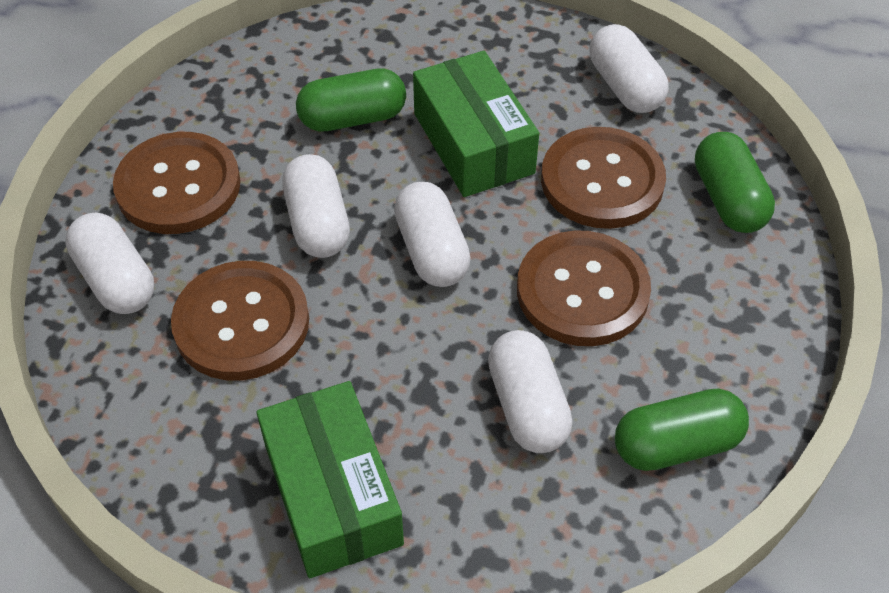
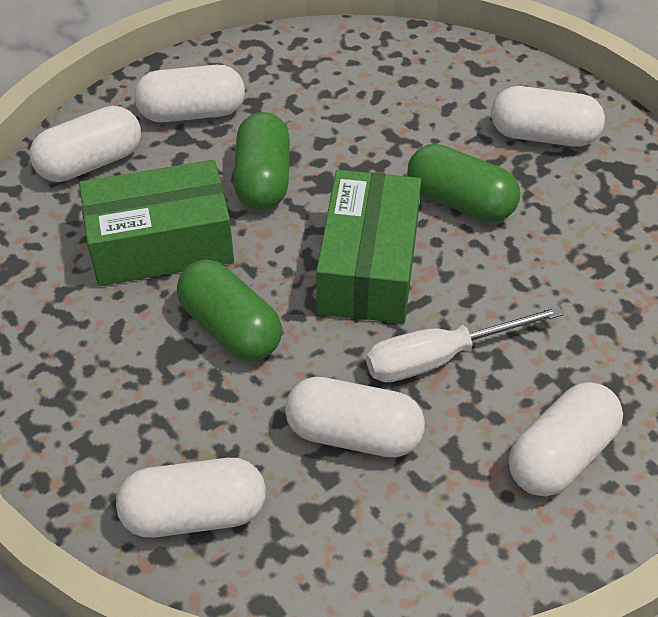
brown button: 4 -> 0
white capsule: 5 -> 6
white screwdriver: 0 -> 1

